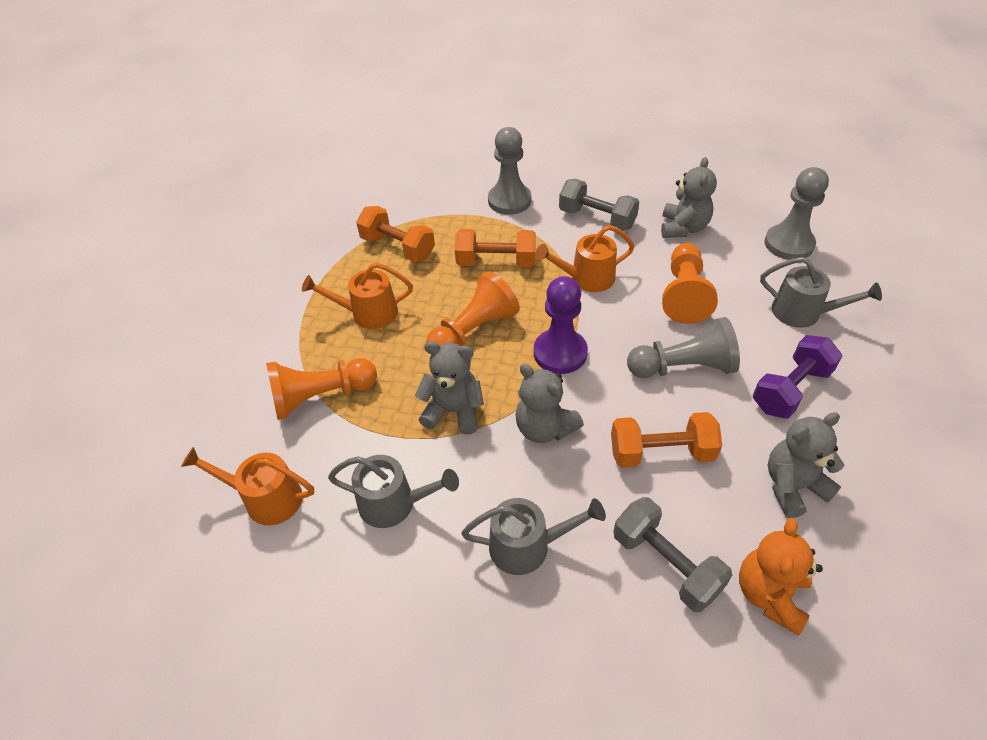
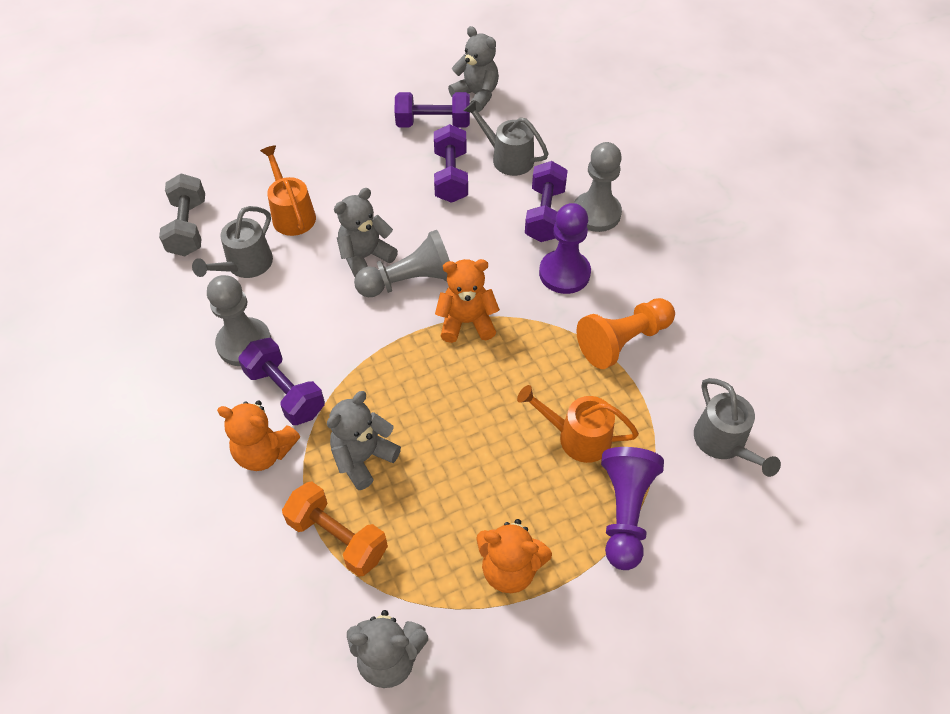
grey dumbbell: 2 -> 1
orange dumbbell: 3 -> 1
orange pawn: 3 -> 1
orange teddy bear: 1 -> 3
orange watering can: 3 -> 2
purple dumbbell: 1 -> 4
purple pawn: 1 -> 2

